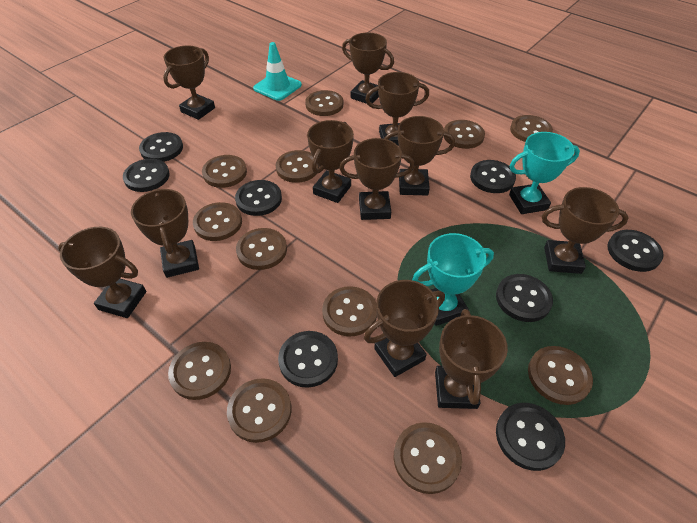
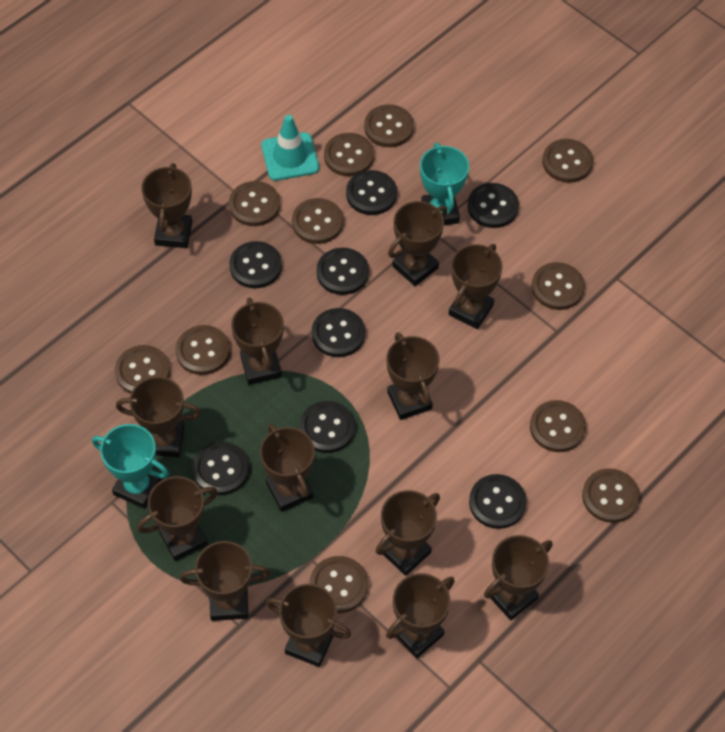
brown button: 12 -> 11
brown trophy: 11 -> 13

